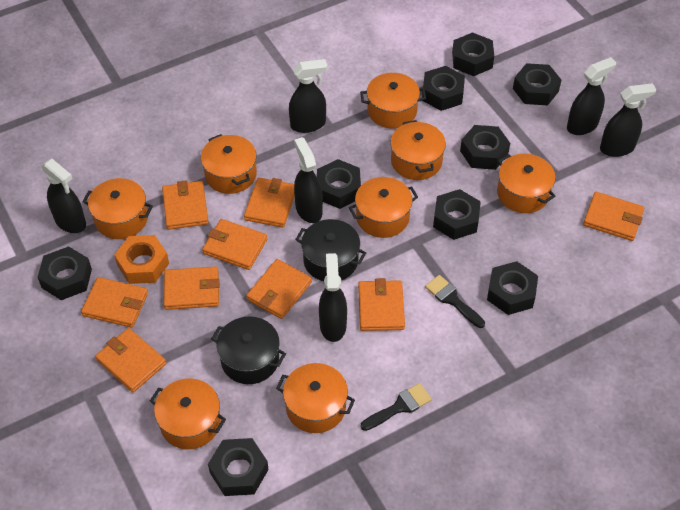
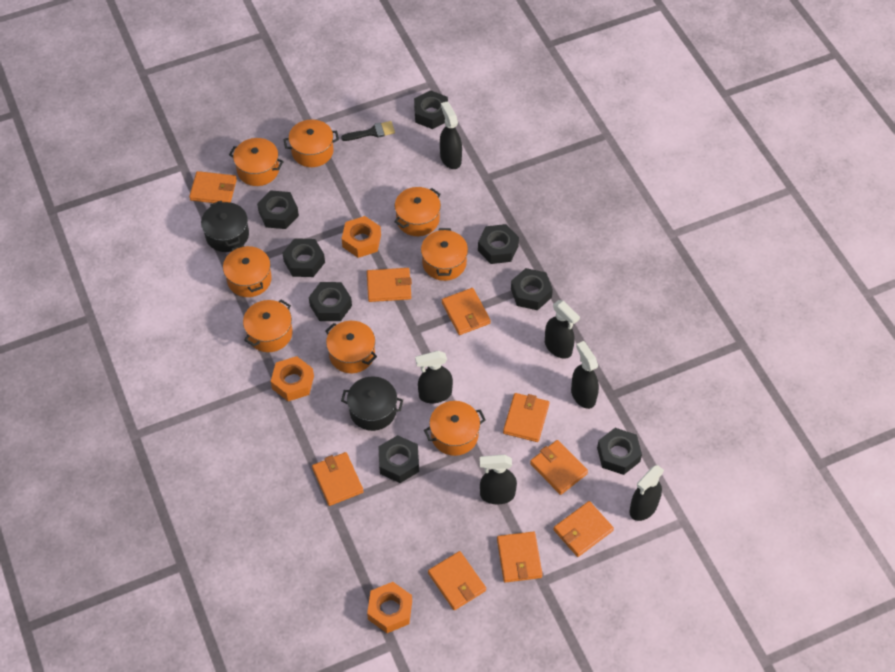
black brush: 2 -> 1
black nut: 9 -> 8
orange nut: 1 -> 3

